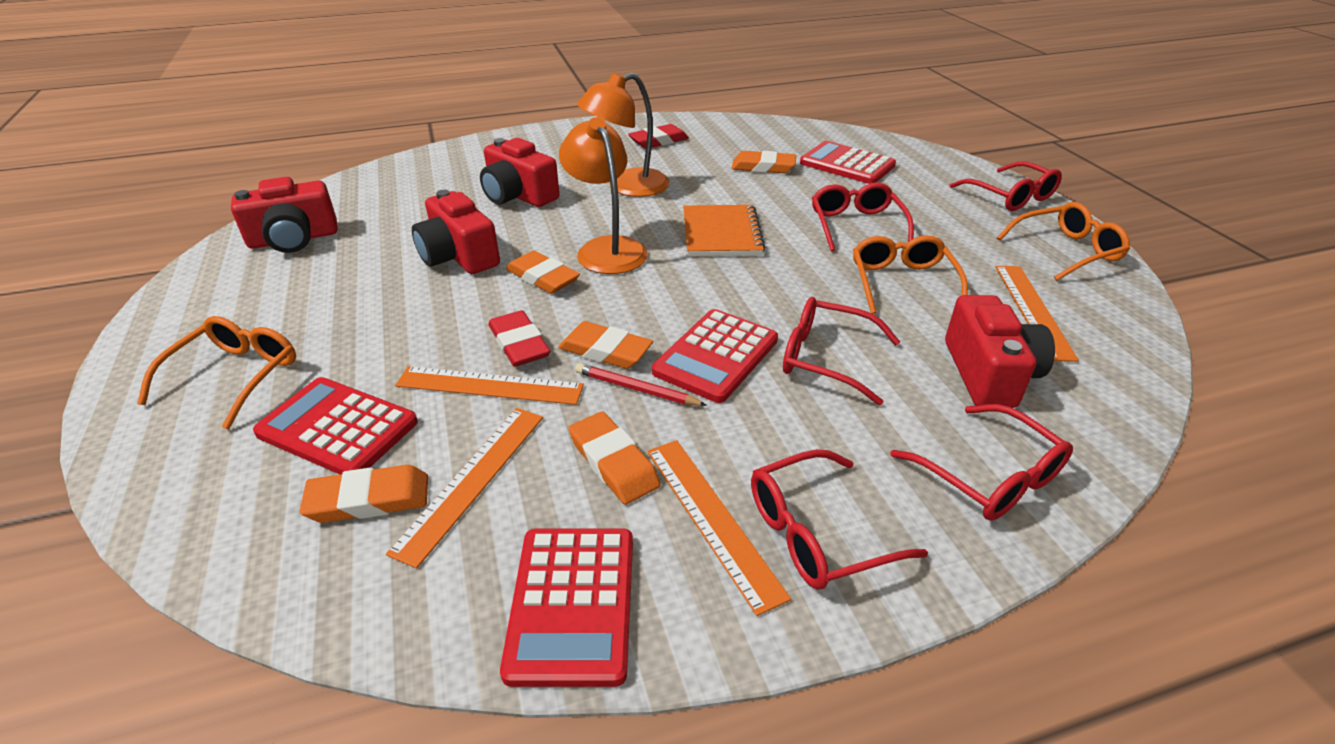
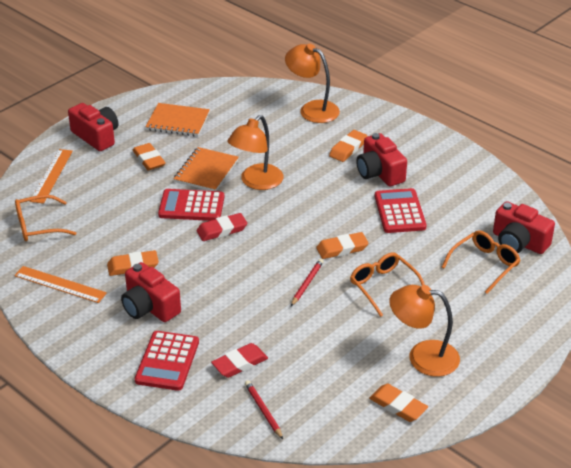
orange lamp: 2 -> 3
orange notebook: 1 -> 2
orange ruler: 4 -> 2
red calculator: 4 -> 3
red glasses: 5 -> 0
red pencil: 1 -> 2

